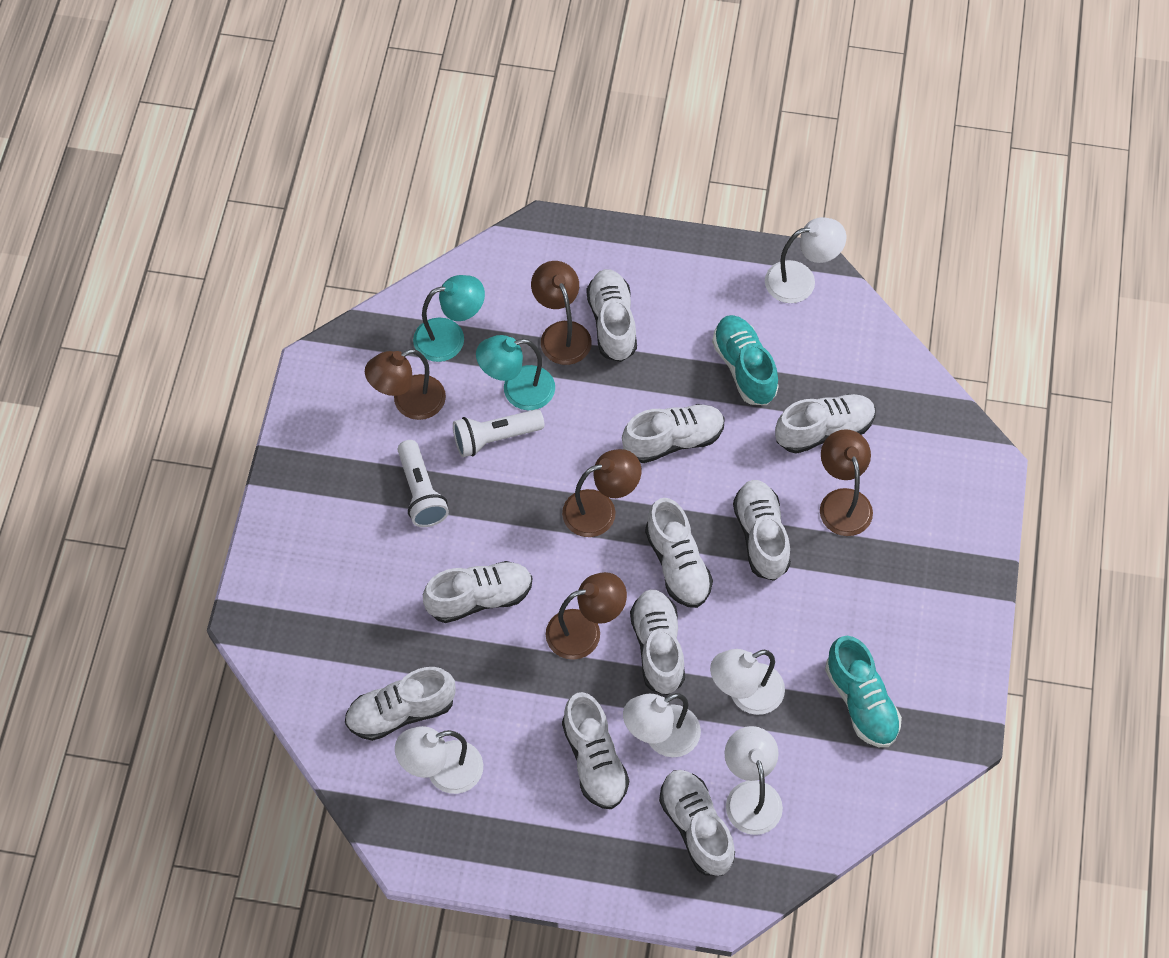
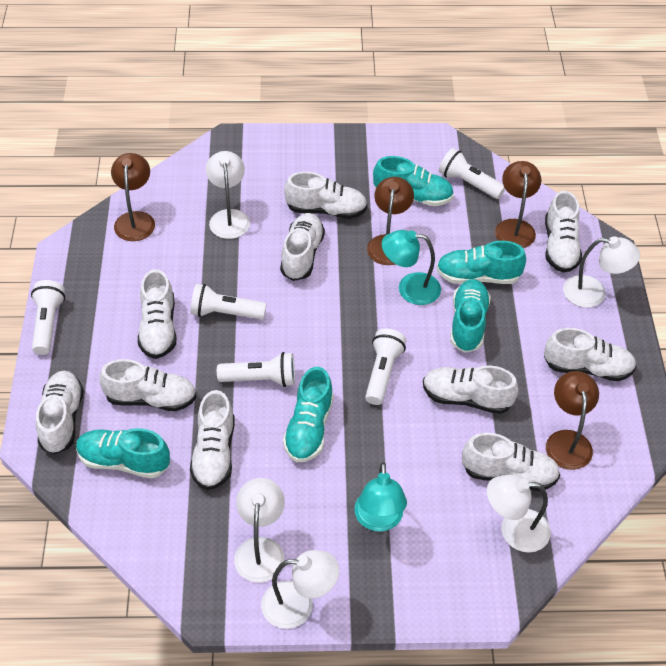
brown lamp: 5 -> 4
turquoise shoe: 2 -> 5
white flashlight: 2 -> 5

